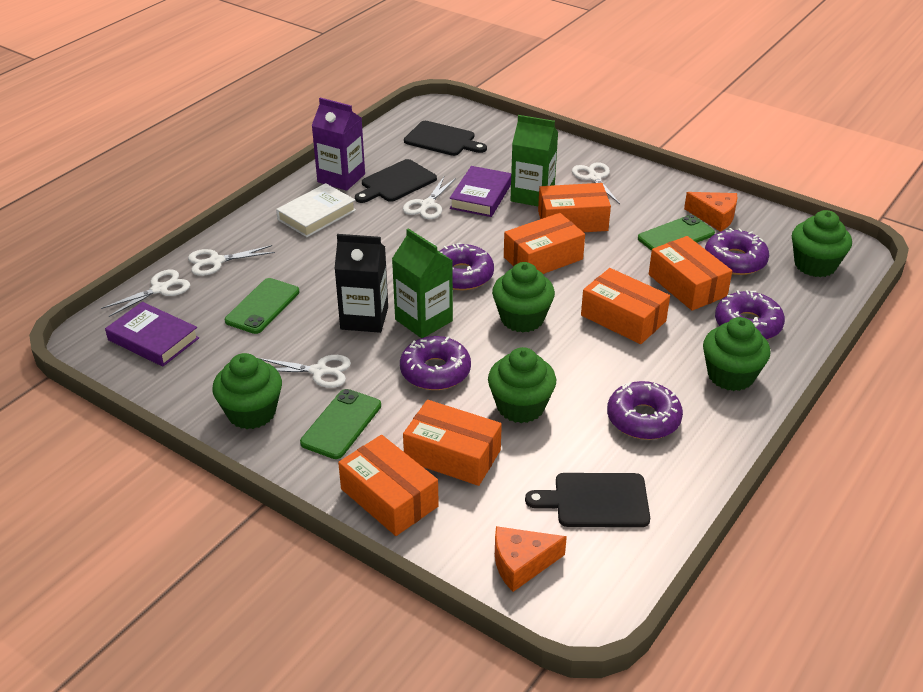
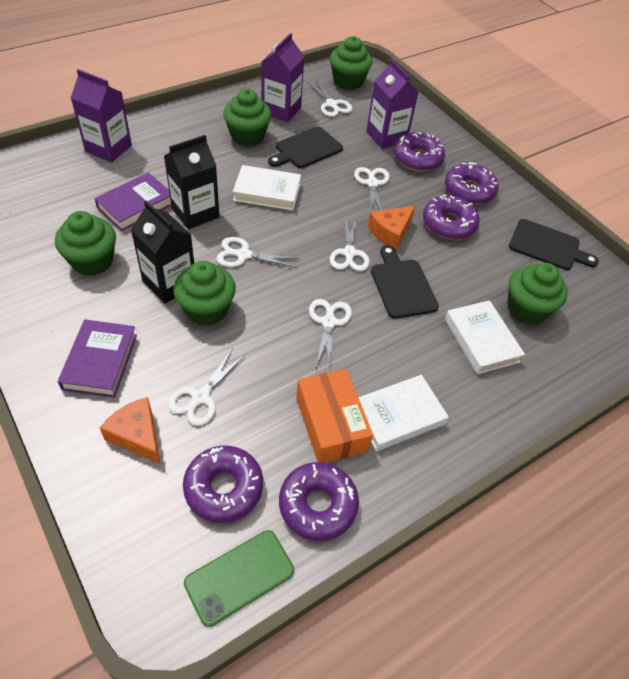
black carton: 1 -> 2
green carton: 2 -> 0
green phone: 3 -> 1
orange box: 6 -> 1
purple carton: 1 -> 3
white book: 1 -> 3
white scissors: 5 -> 6

